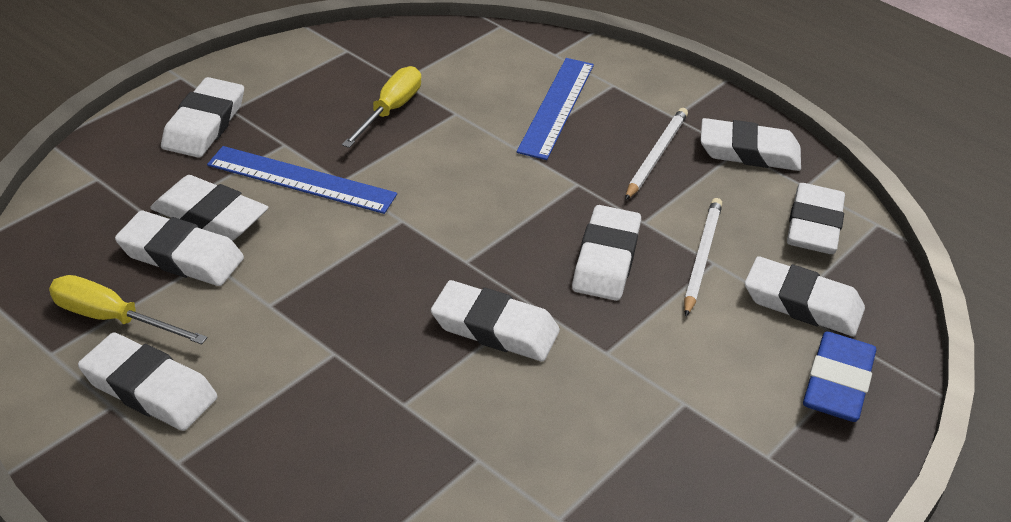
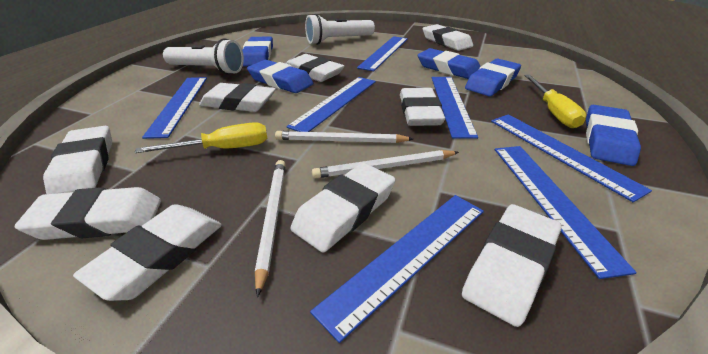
blue eraser: 1 -> 5
blue ruler: 2 -> 7
white flashlight: 0 -> 2
white pencil: 2 -> 3

